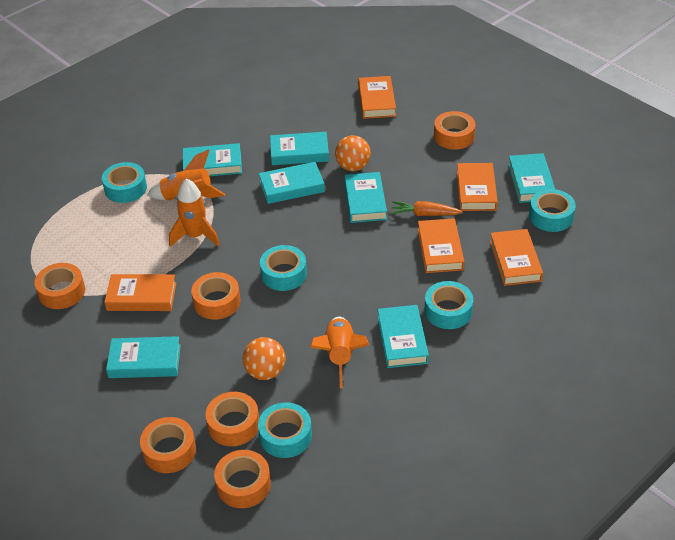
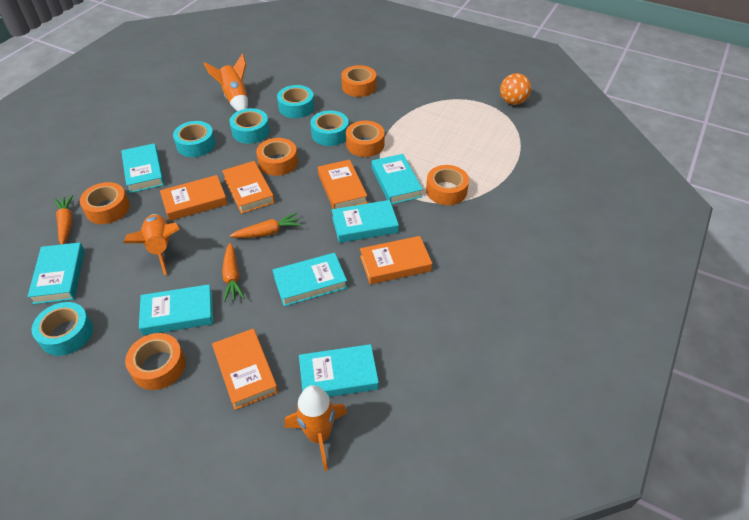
orange ball: 2 -> 1
orange carrot: 1 -> 3

